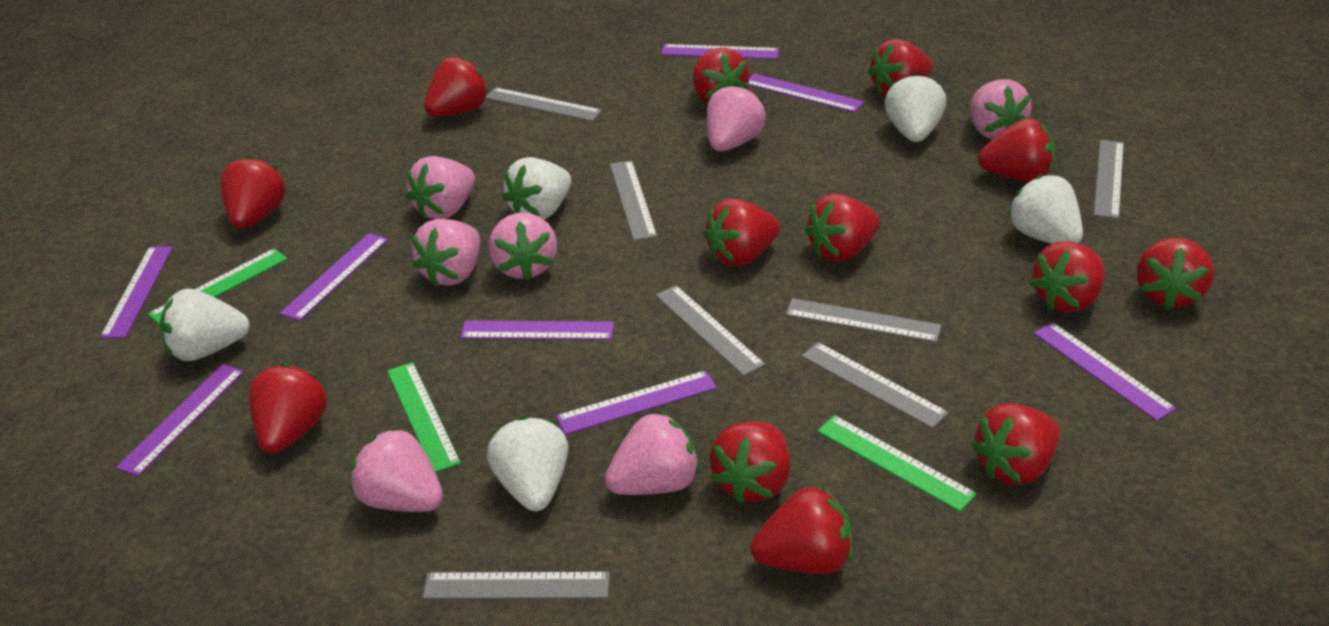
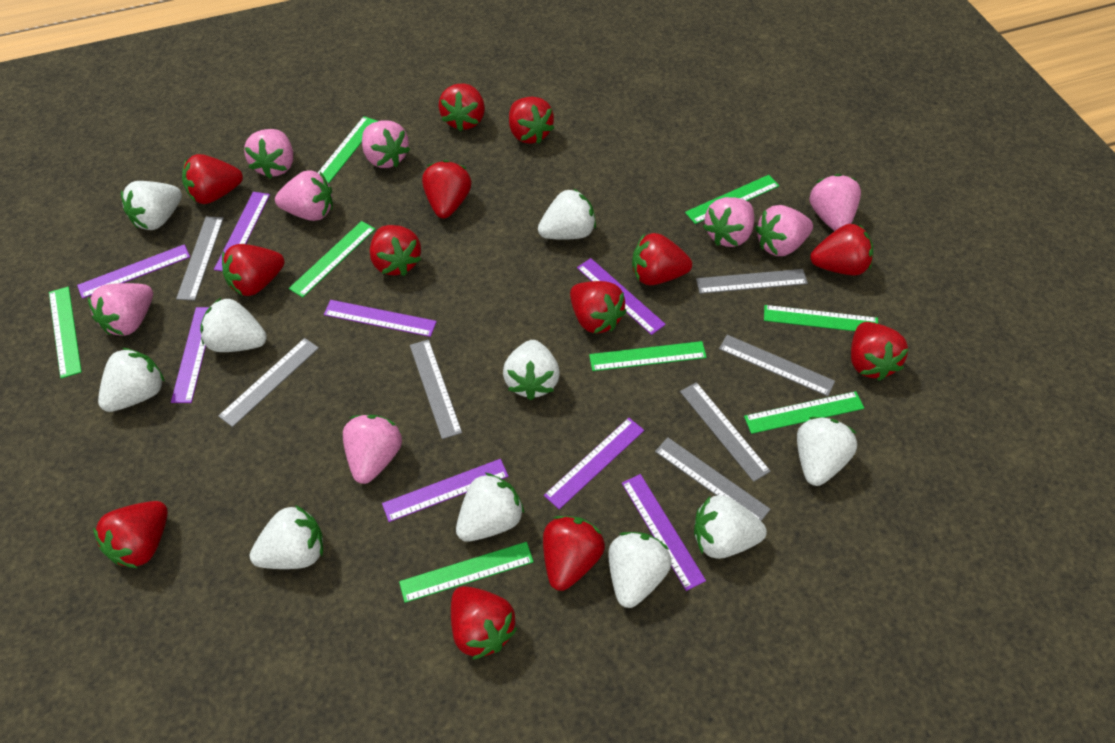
green ruler: 3 -> 8
pink strawberry: 7 -> 8
white strawberry: 5 -> 10

